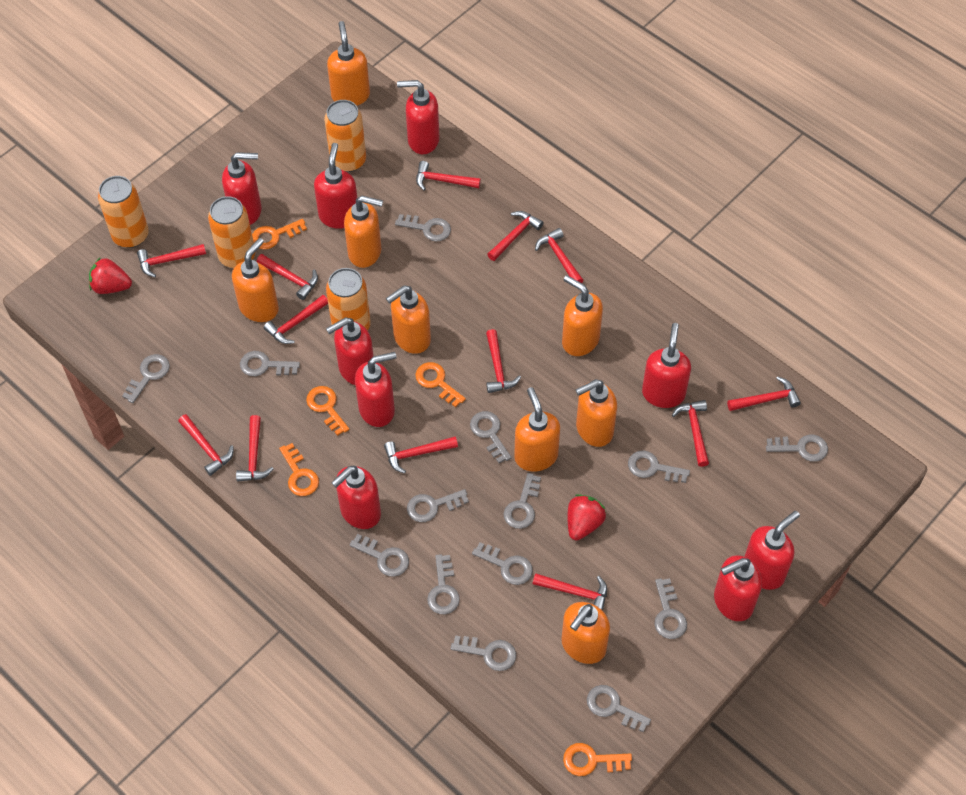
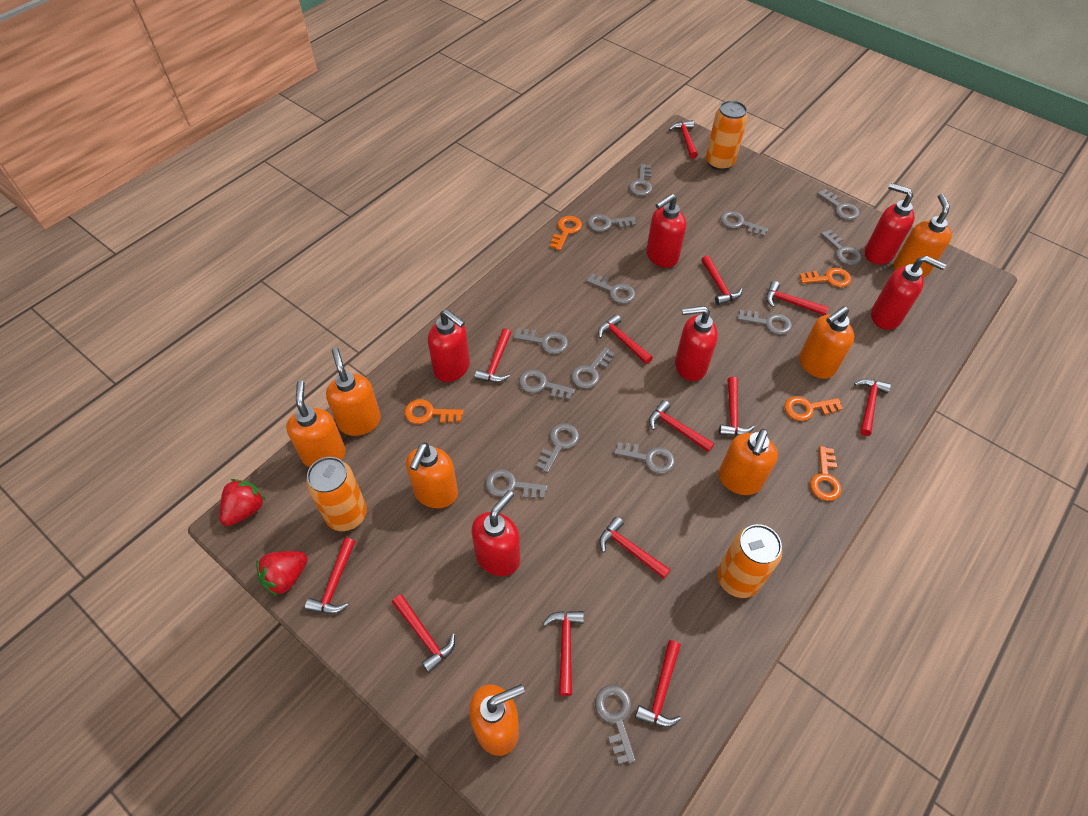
orange can: 4 -> 3
orange soap dispenser: 8 -> 7
red soap dispenser: 9 -> 6

